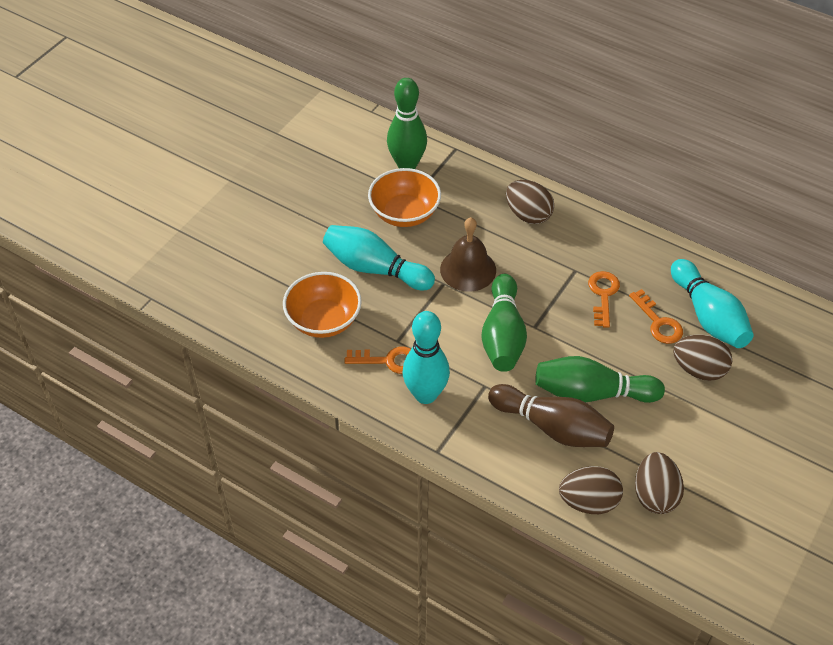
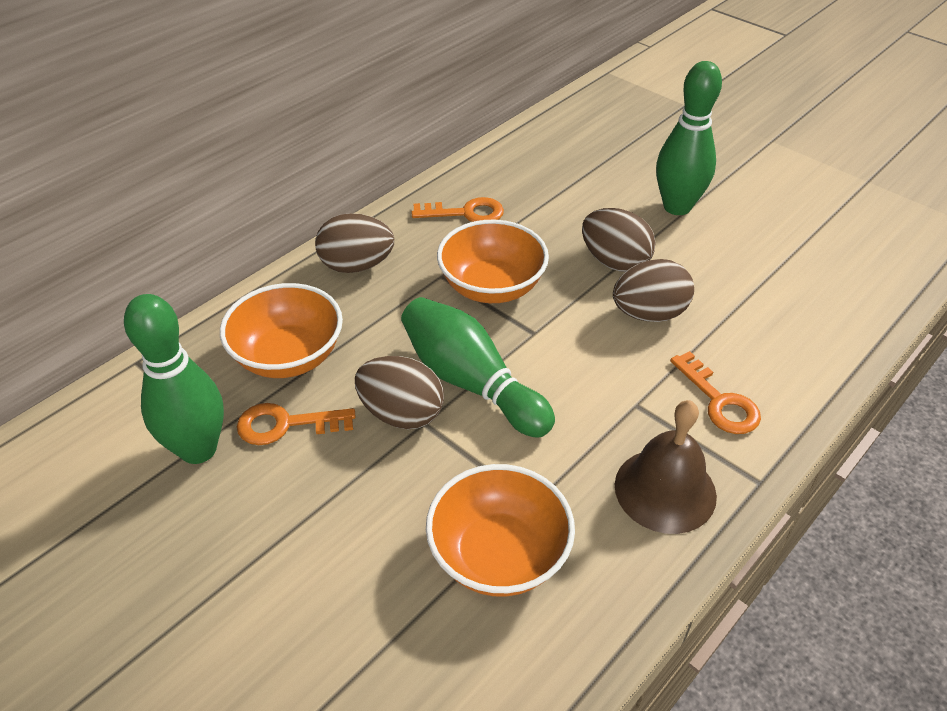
brown bowling pin: 1 -> 0
orange bowl: 2 -> 3
turquoise bowling pin: 3 -> 0

